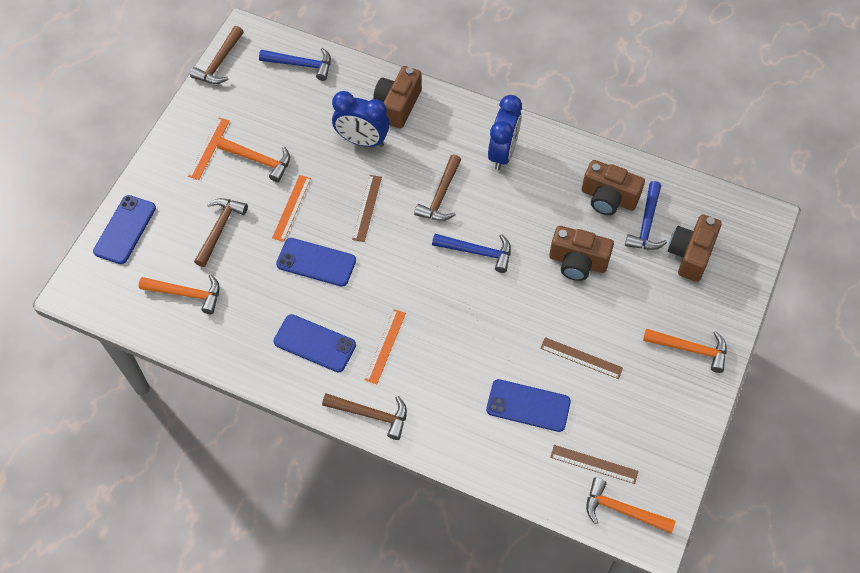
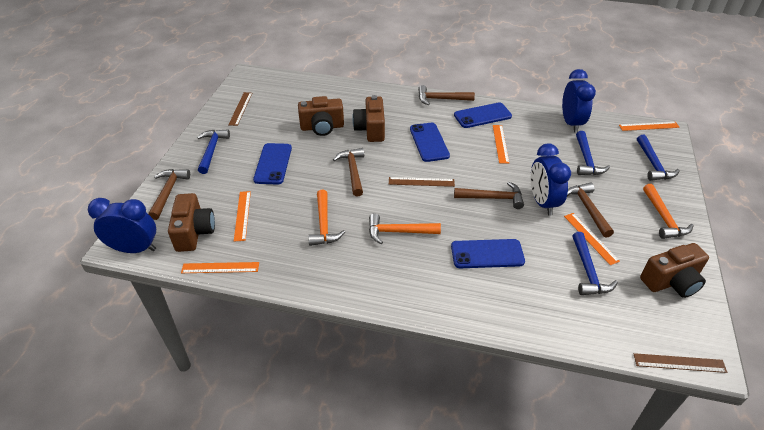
blue clock: 2 -> 3
blue hammer: 3 -> 4
brown hammer: 4 -> 5
orange hammer: 4 -> 3
orange ruler: 3 -> 5

